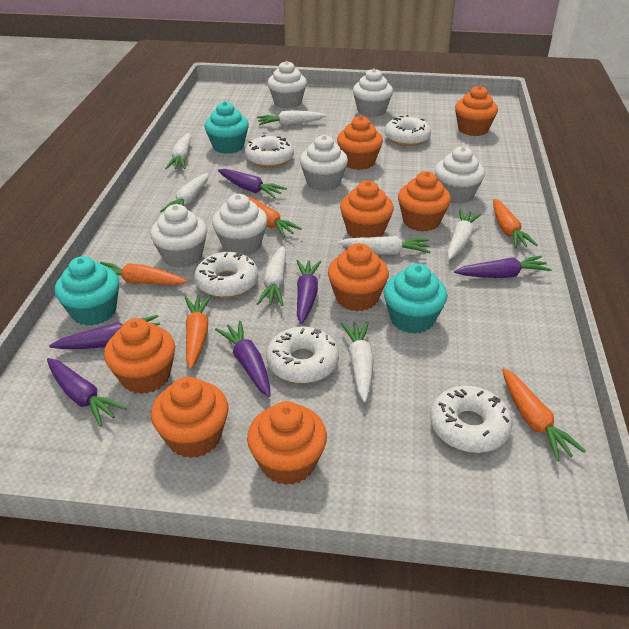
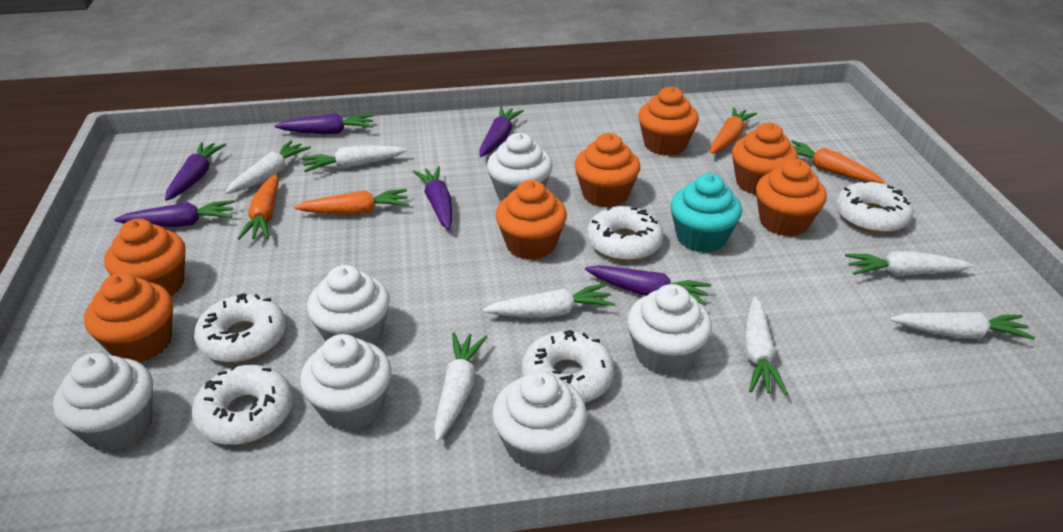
orange carrot: 5 -> 4
orange cupcake: 8 -> 7
turquoise cupcake: 3 -> 1

